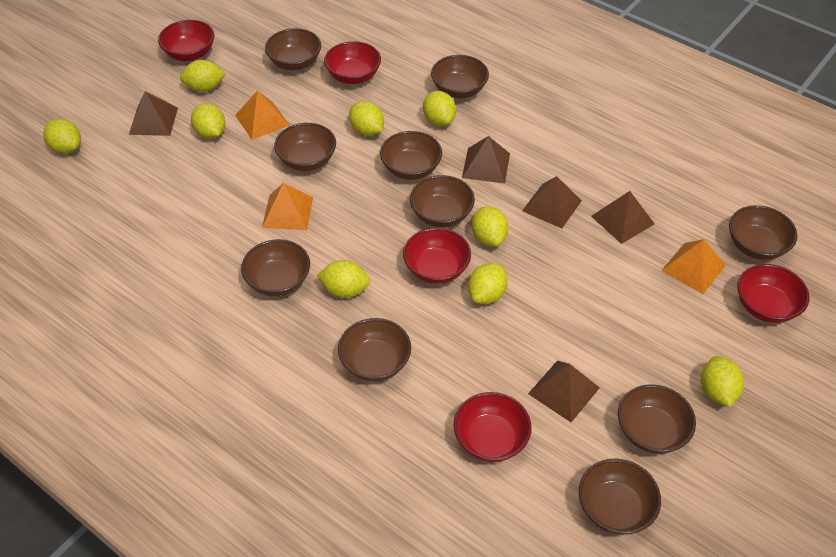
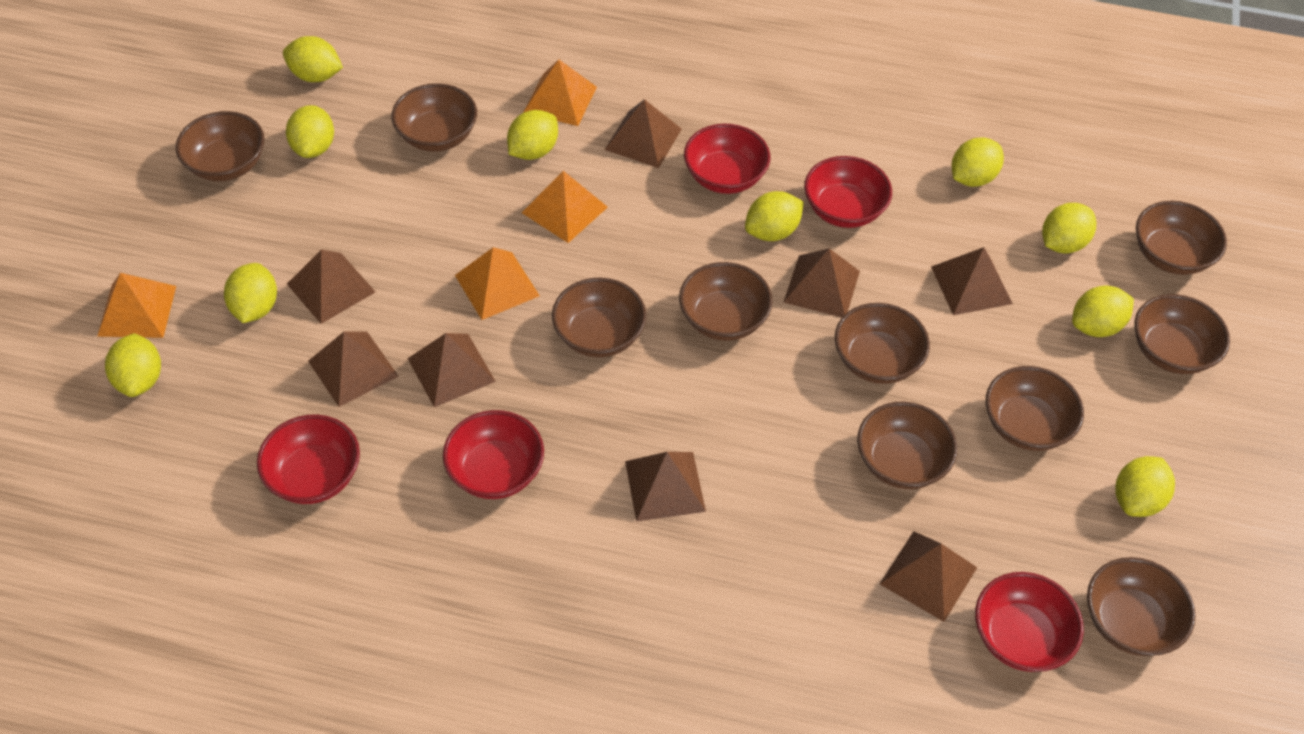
brown pyramid: 5 -> 8
orange pyramid: 3 -> 4
yellow lemon: 9 -> 10

